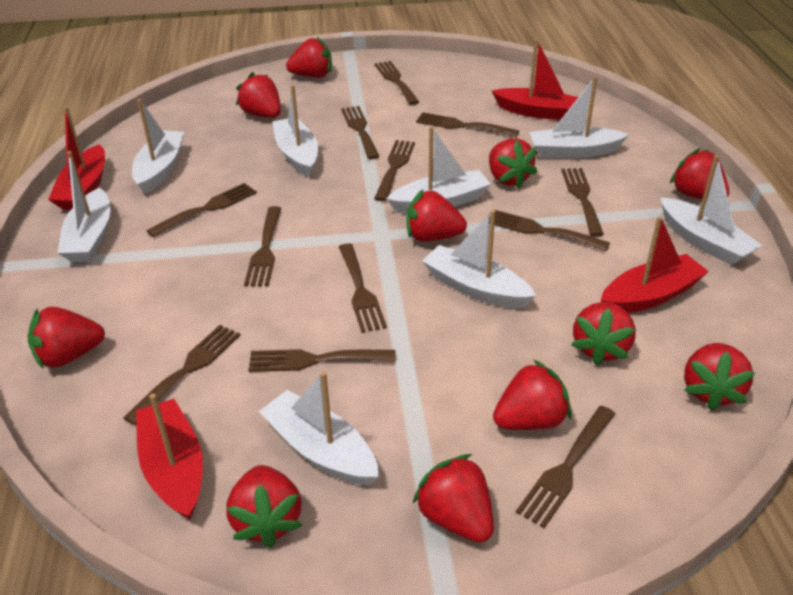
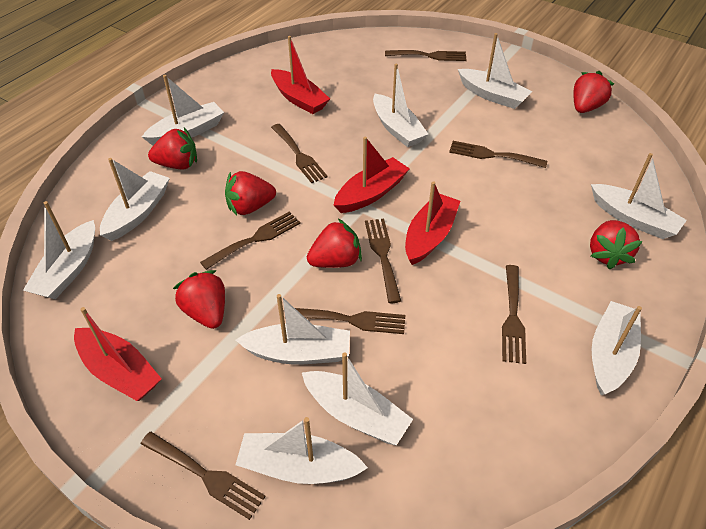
brown fork: 12 -> 8
red strawberry: 11 -> 6
white boat: 8 -> 10

